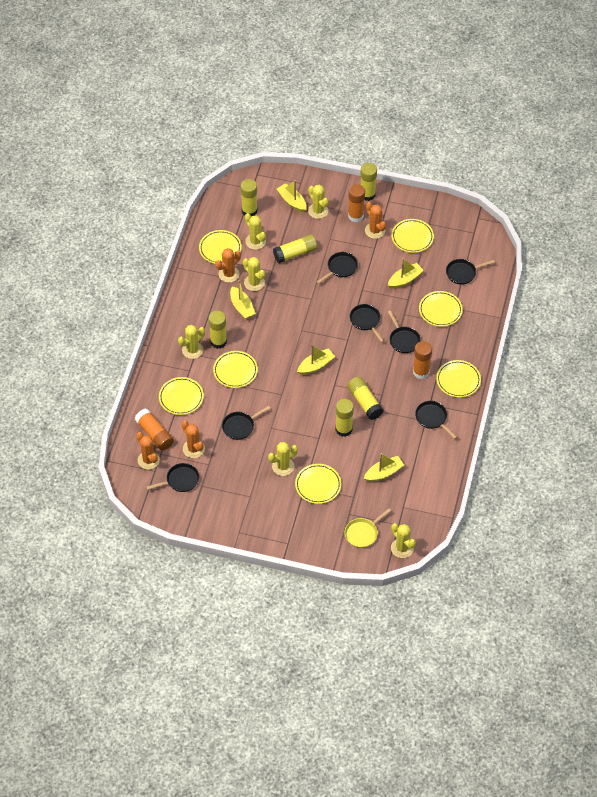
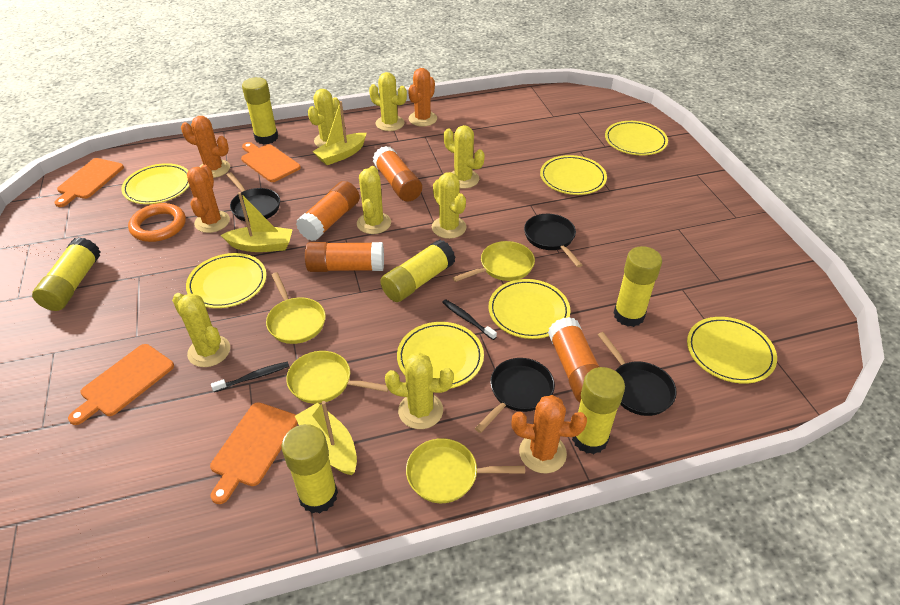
black pan: 7 -> 4
black toothbrush: 0 -> 2
orange cutting board: 0 -> 4
orange glue stick: 3 -> 4
orange ring: 0 -> 1
yellow boat: 5 -> 3
yellow cactus: 6 -> 7
yellow pan: 1 -> 4

